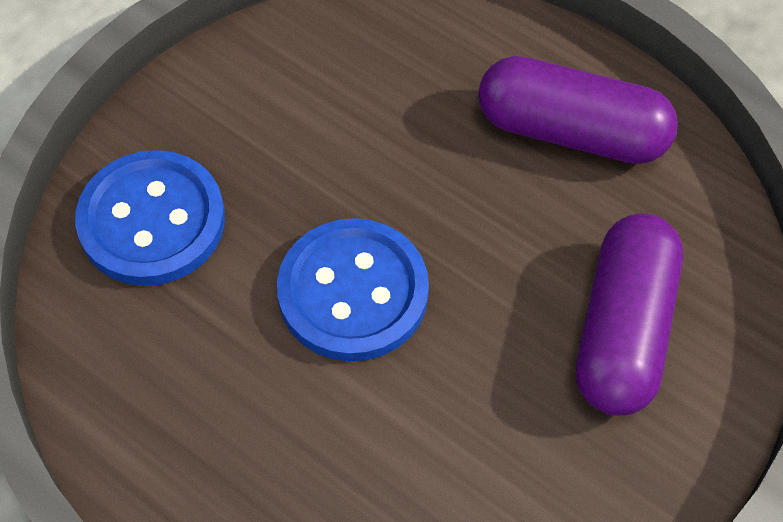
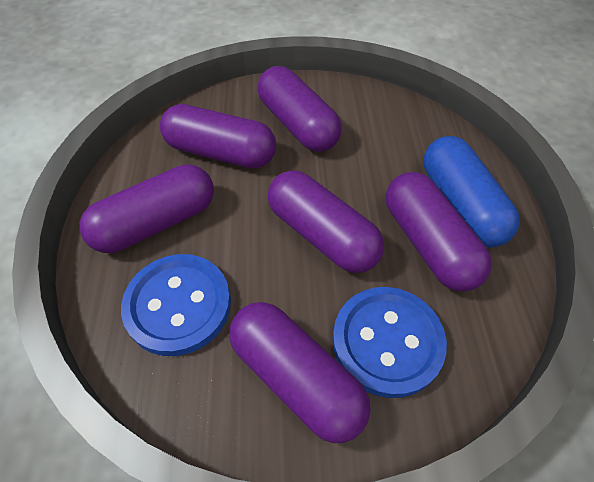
blue capsule: 0 -> 1
purple capsule: 2 -> 6

